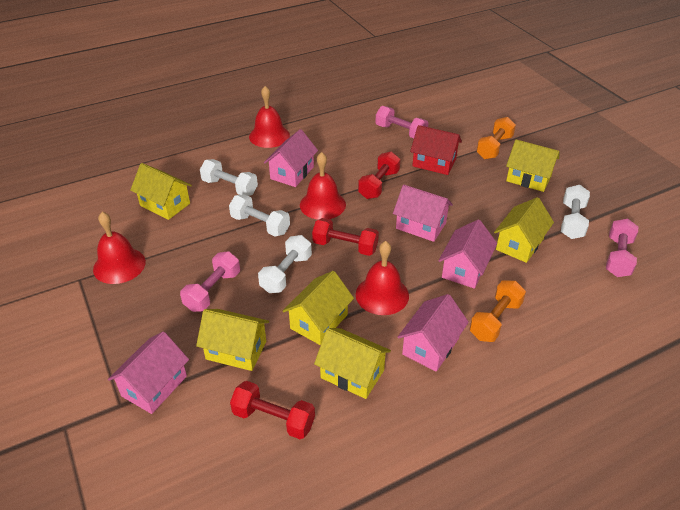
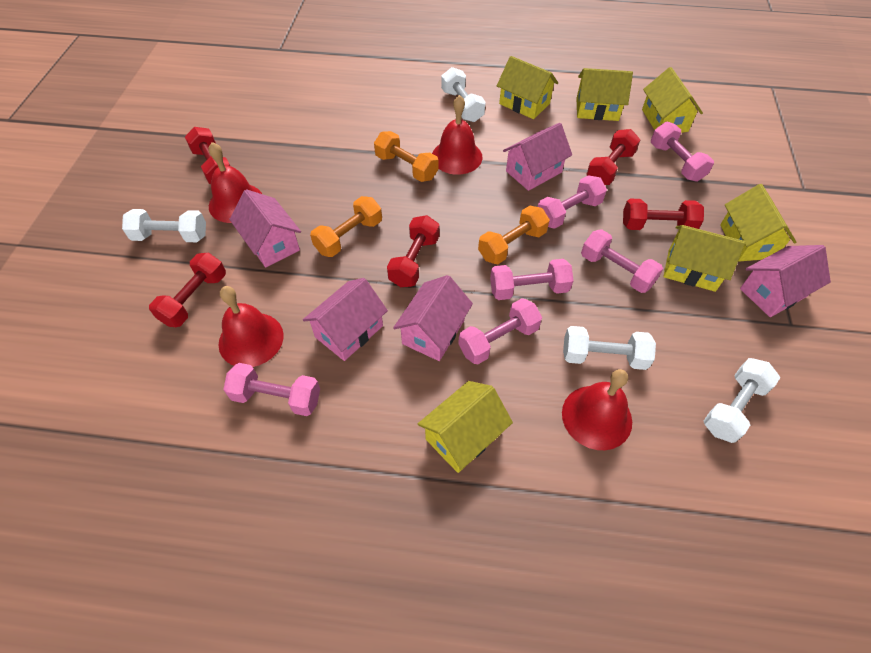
orange dumbbell: 2 -> 3
pink dumbbell: 3 -> 6
red dumbbell: 3 -> 5
red house: 1 -> 0

